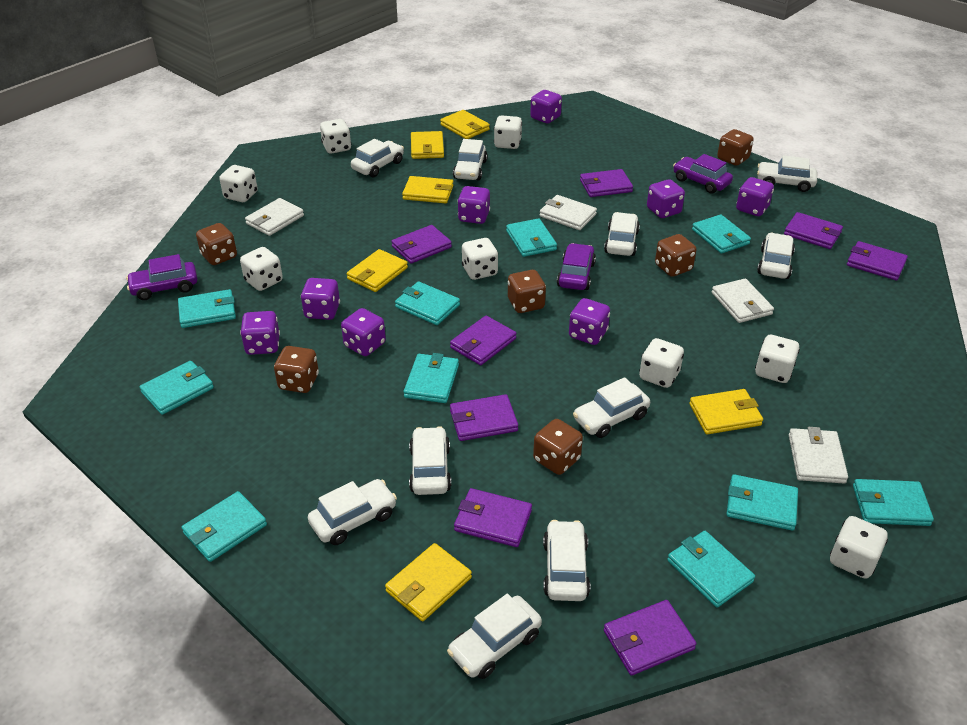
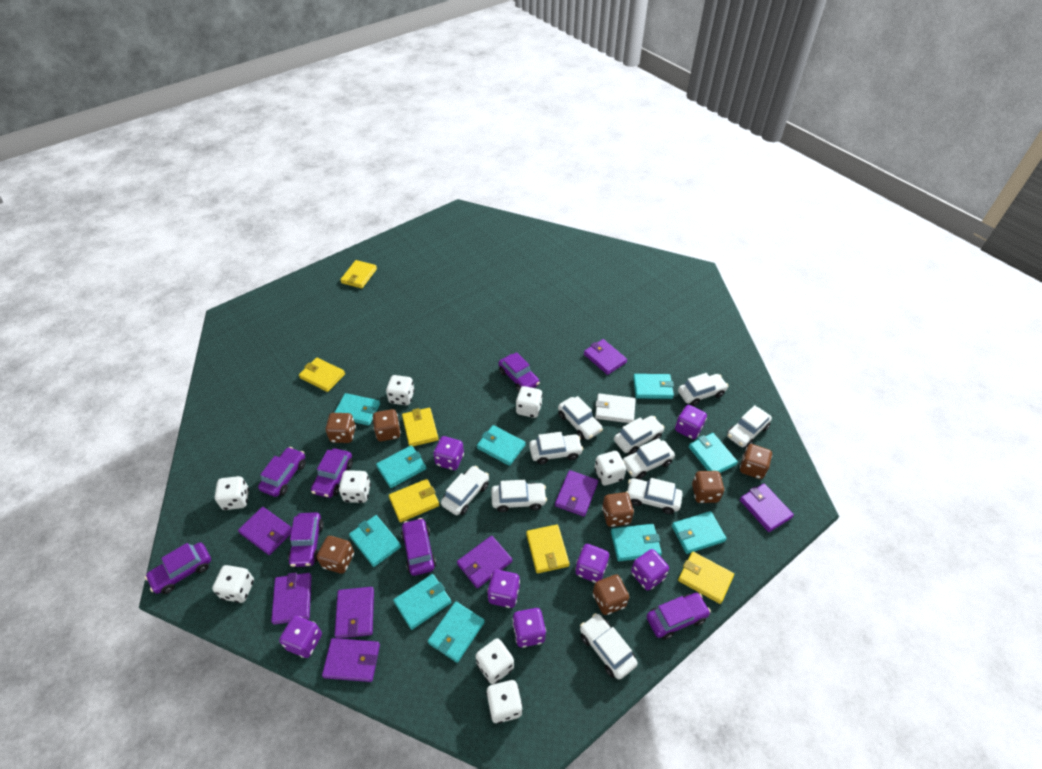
brown dice: 6 -> 7
purple car: 3 -> 7
purple dice: 8 -> 7
white wallet: 4 -> 1

